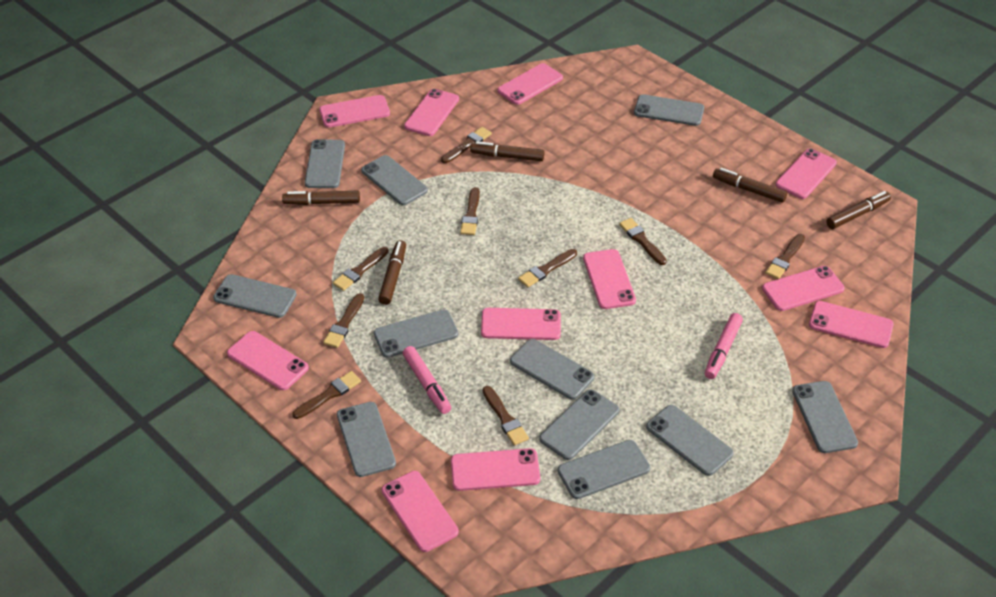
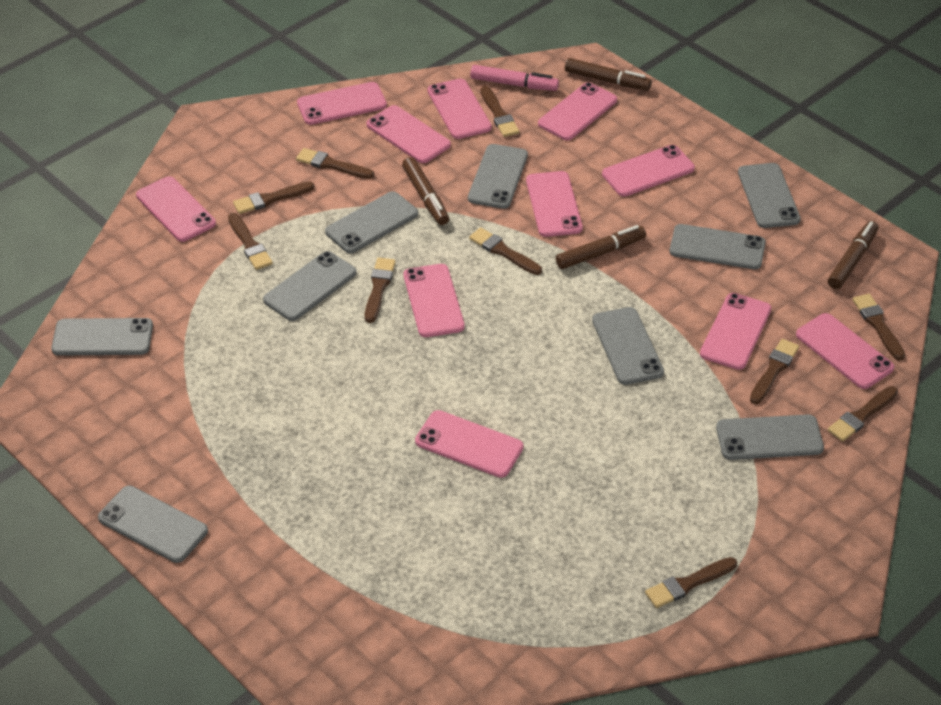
brown brush: 9 -> 10
brown marker: 5 -> 4
grey phone: 11 -> 9
pink marker: 2 -> 1

